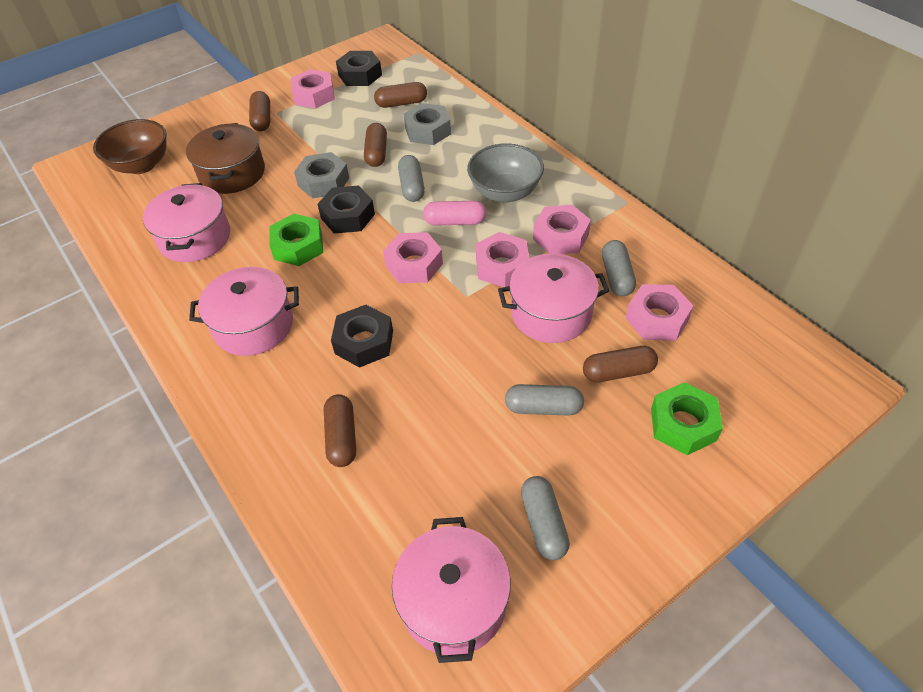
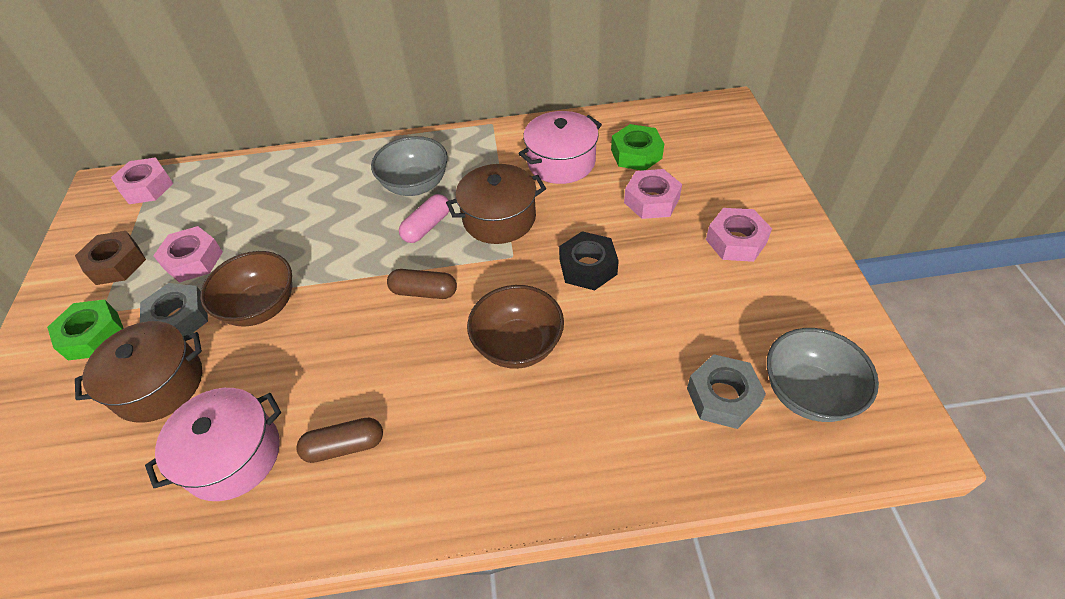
black nut: 3 -> 1
brown bowl: 1 -> 2
brown capsule: 5 -> 2
brown nut: 0 -> 1
brown pot: 1 -> 2
grey bowl: 1 -> 2
grey capsule: 4 -> 0
pink nut: 5 -> 4
pink pot: 4 -> 2

